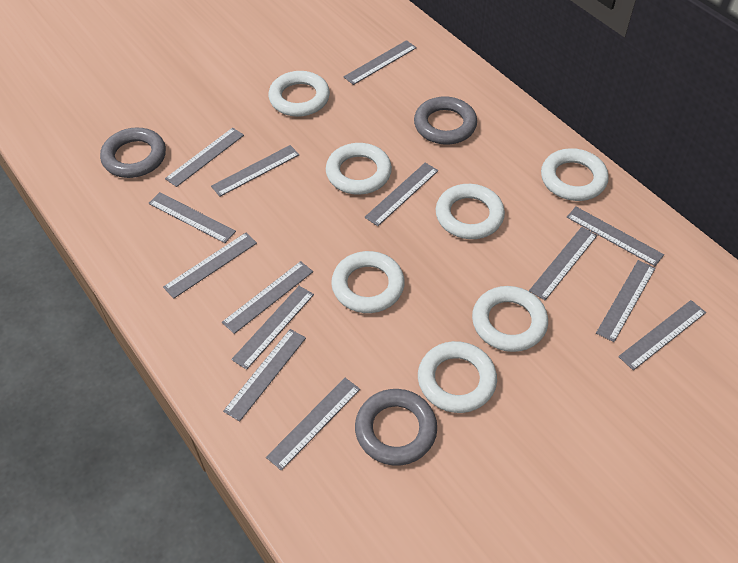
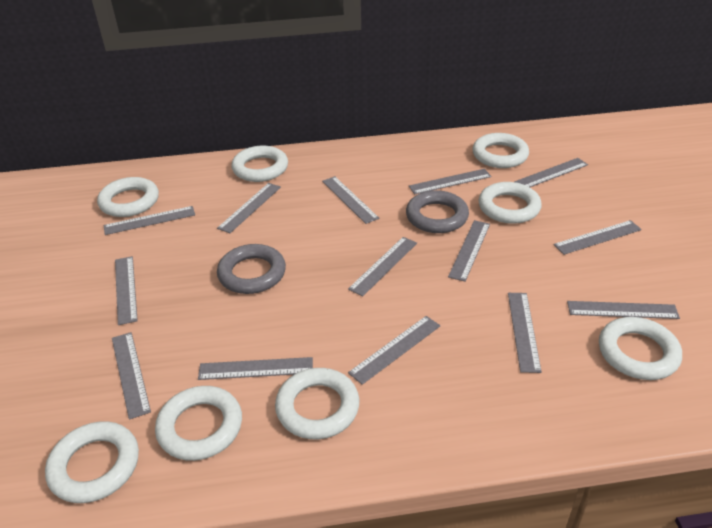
grey ring: 3 -> 2
white ring: 7 -> 8

